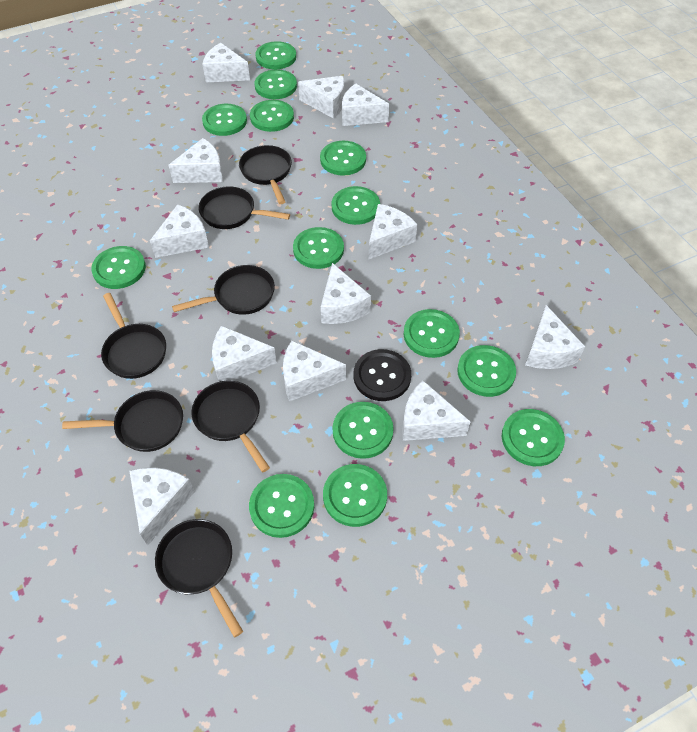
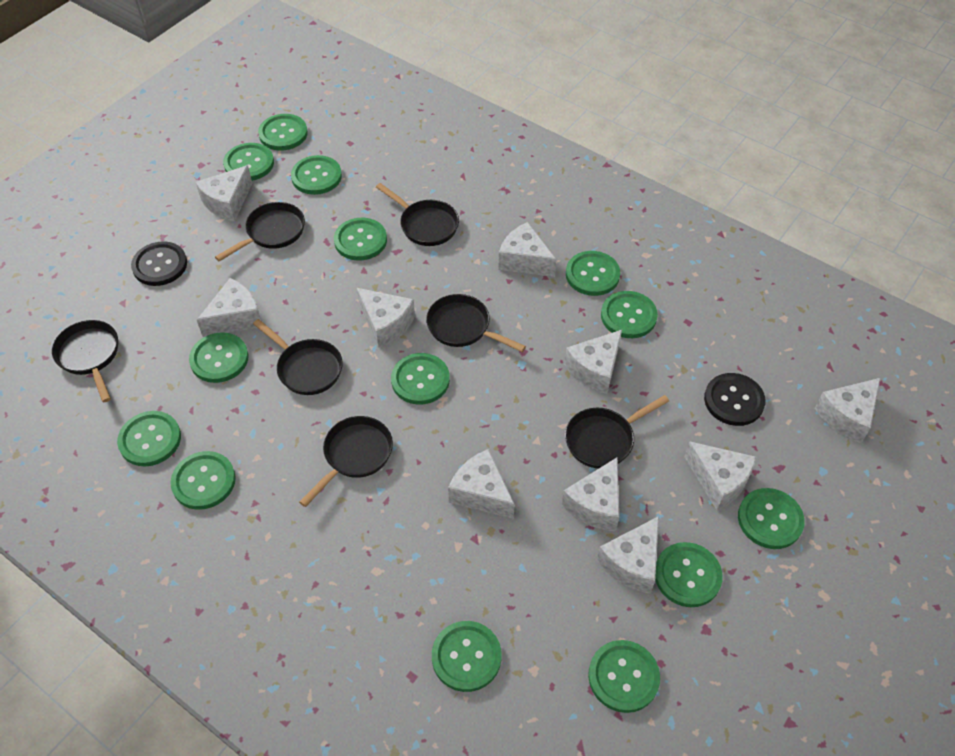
black button: 1 -> 2
white cheese: 12 -> 10

